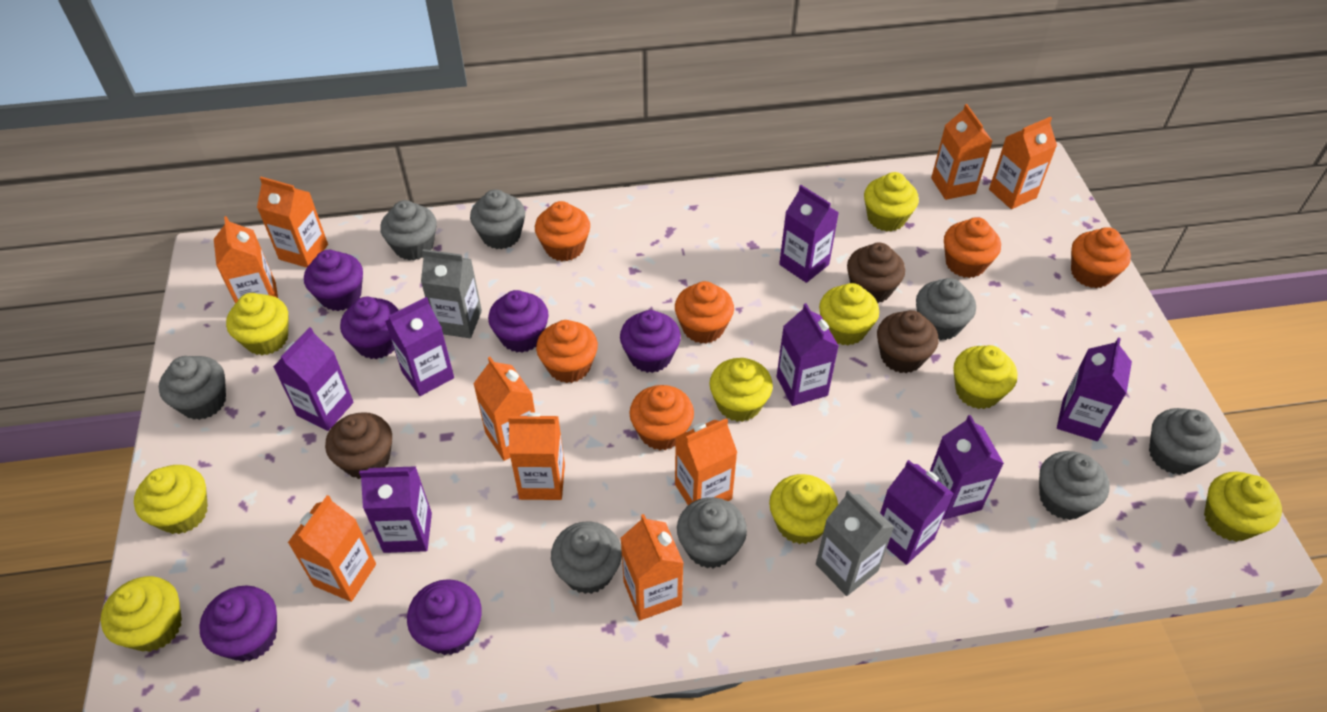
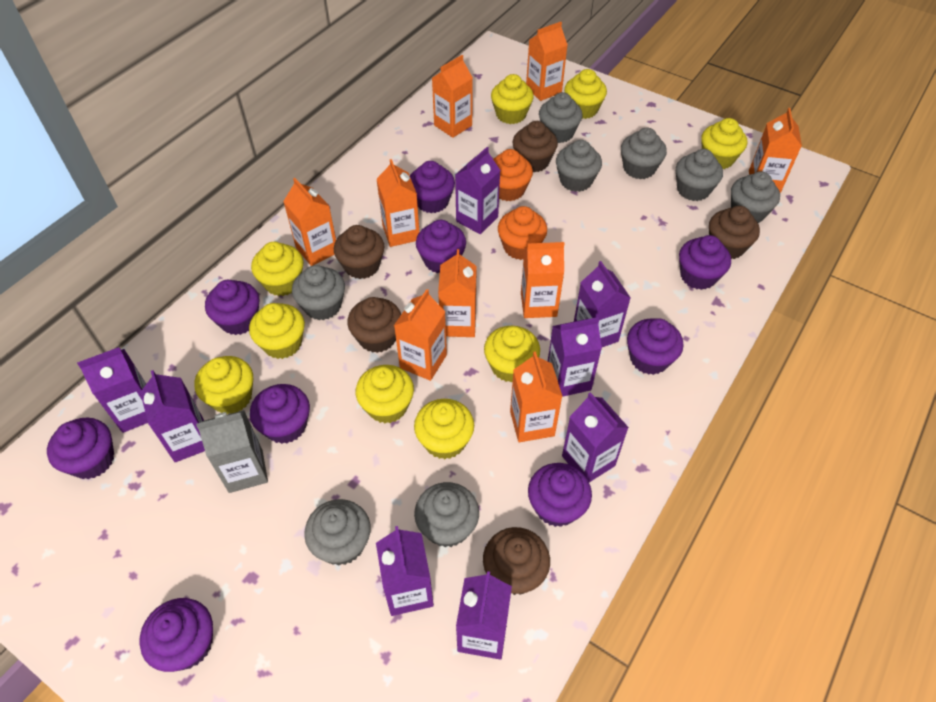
brown cupcake: 3 -> 5
grey carton: 2 -> 1
orange cupcake: 6 -> 2
purple cupcake: 6 -> 9

